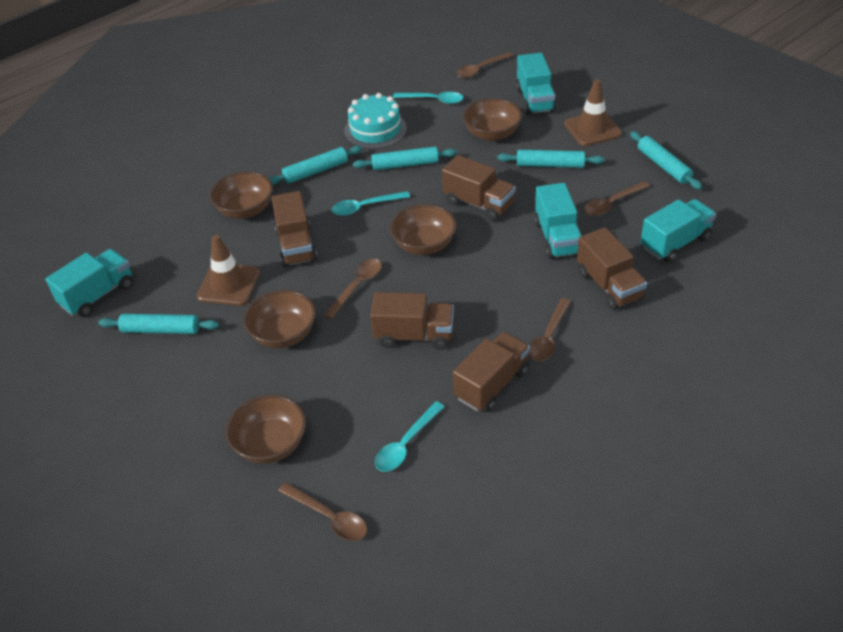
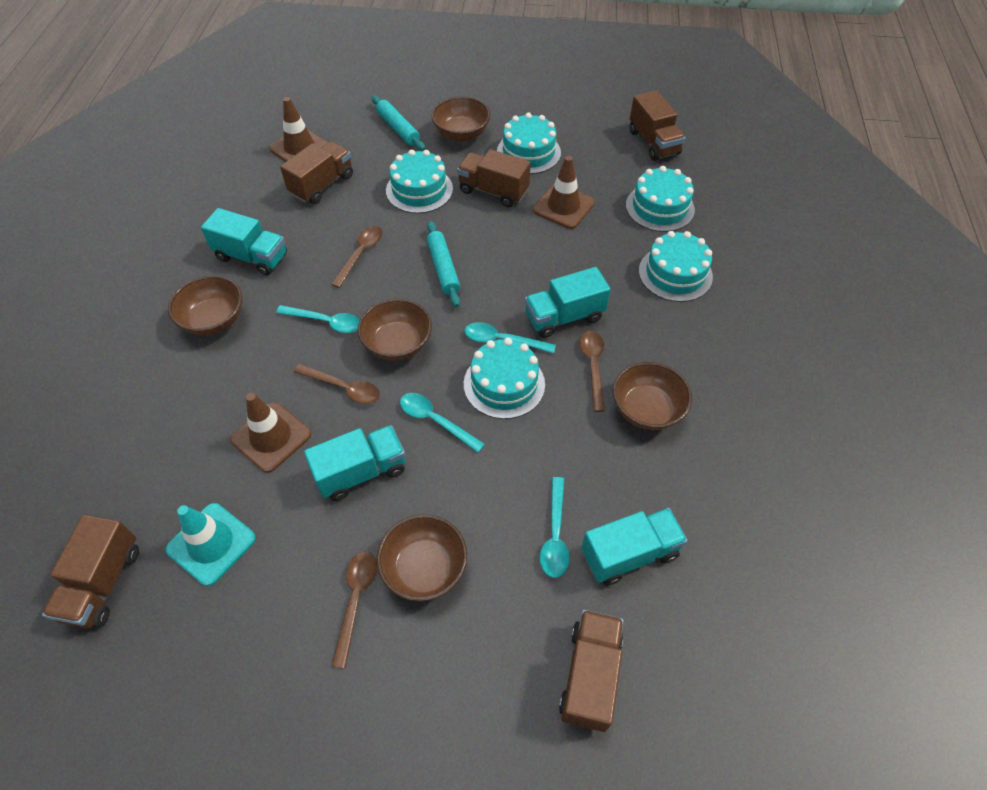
brown spoon: 5 -> 4
brown traffic cone: 2 -> 3
turquoise cake: 1 -> 5
turquoise rolling pin: 5 -> 2
turquoise spoon: 3 -> 4
turquoise traffic cone: 0 -> 1

